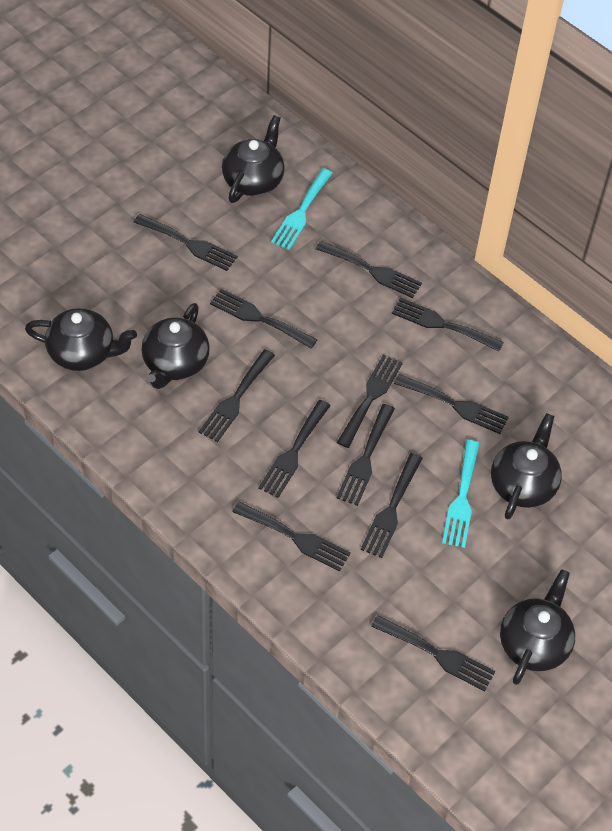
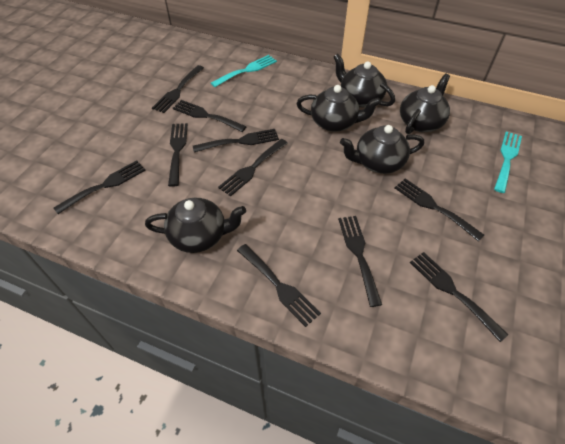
black fork: 12 -> 10

